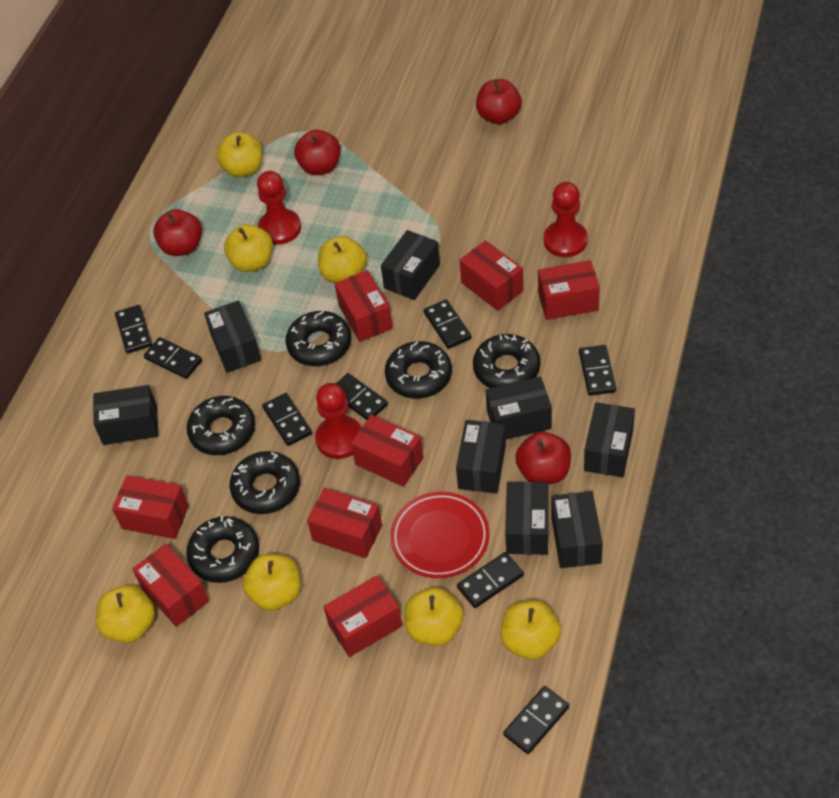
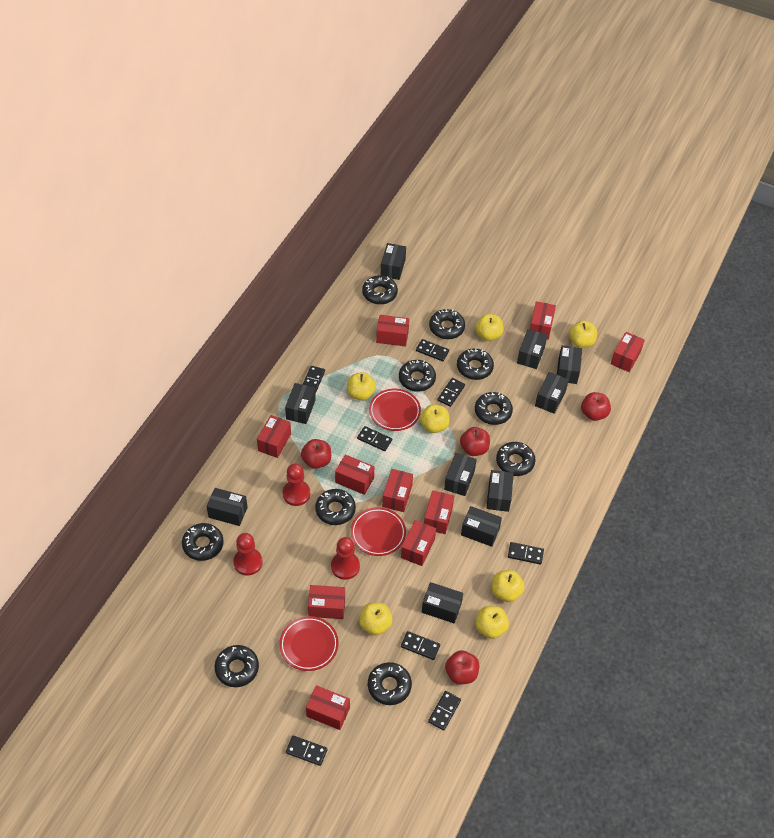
black box: 8 -> 10
black donut: 6 -> 10
red box: 8 -> 10
red plate: 1 -> 3

